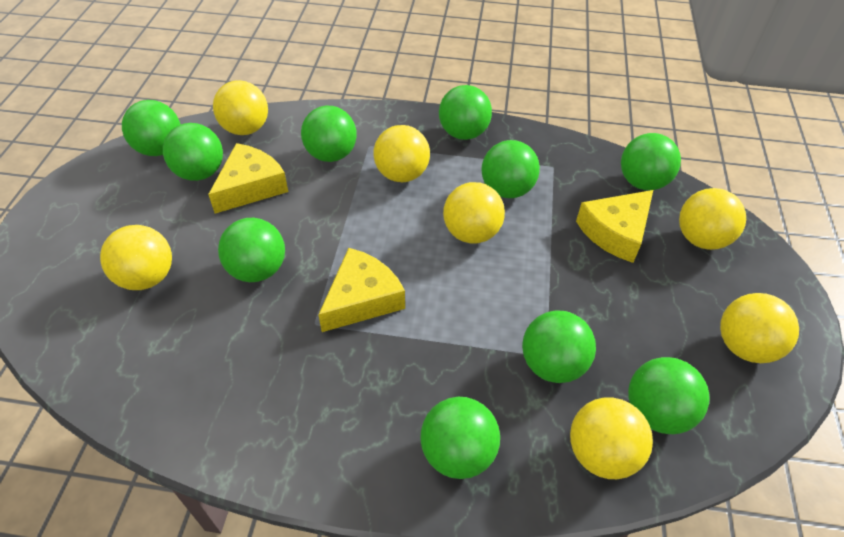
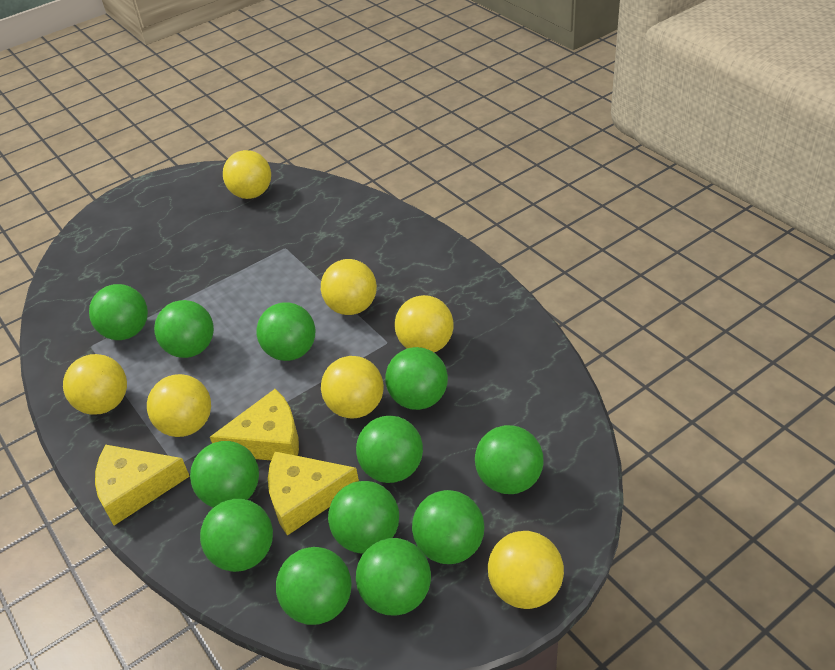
green ball: 10 -> 12

